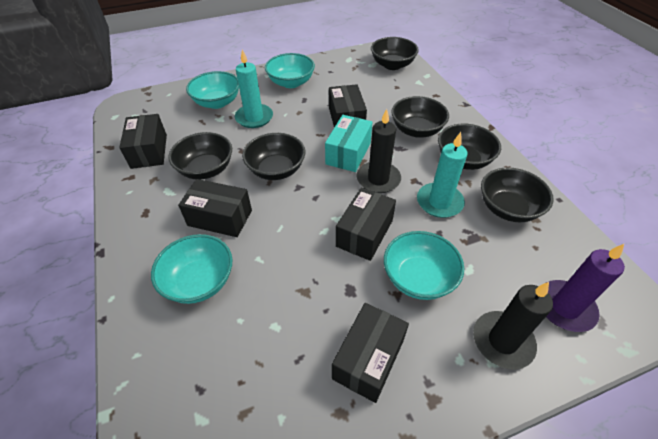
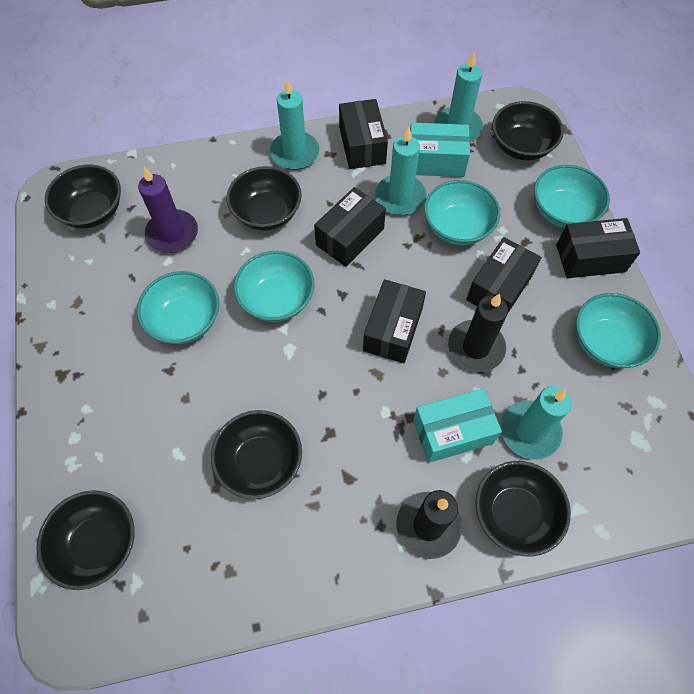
turquoise bowl: 4 -> 5
turquoise box: 1 -> 2
turquoise candle: 2 -> 4

